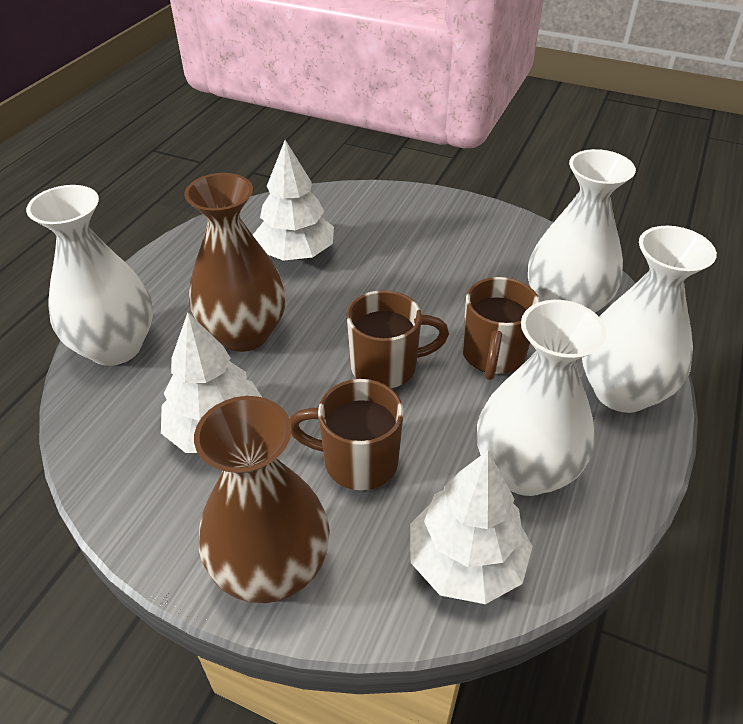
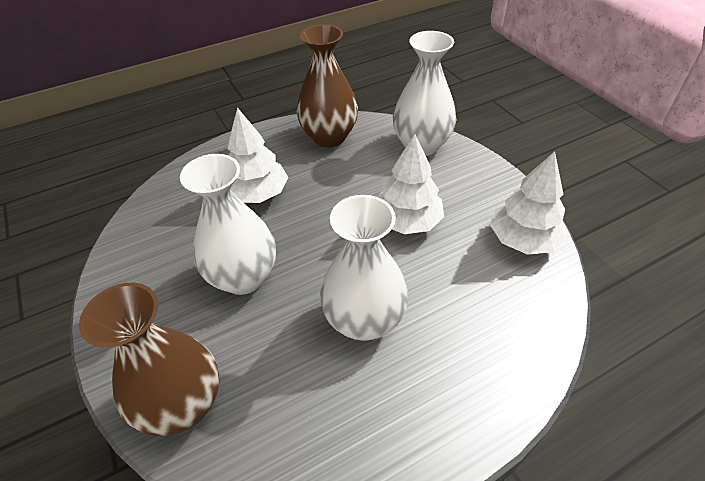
brown mug: 3 -> 0
white vase: 4 -> 3

